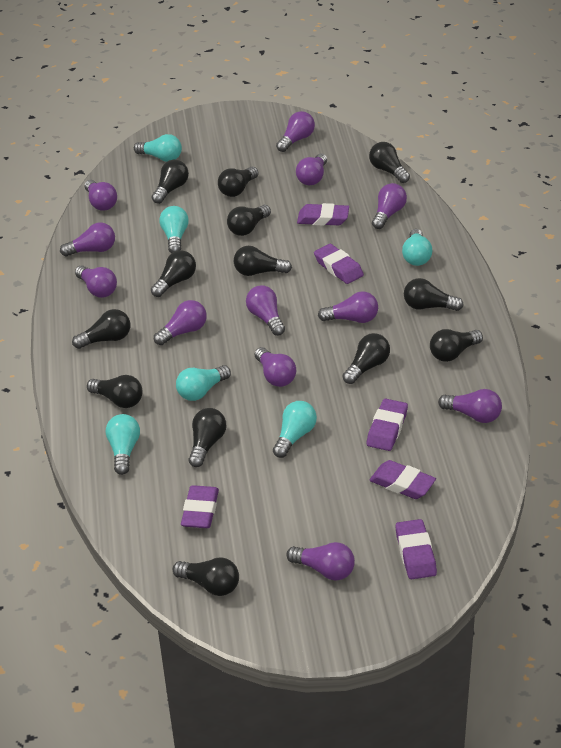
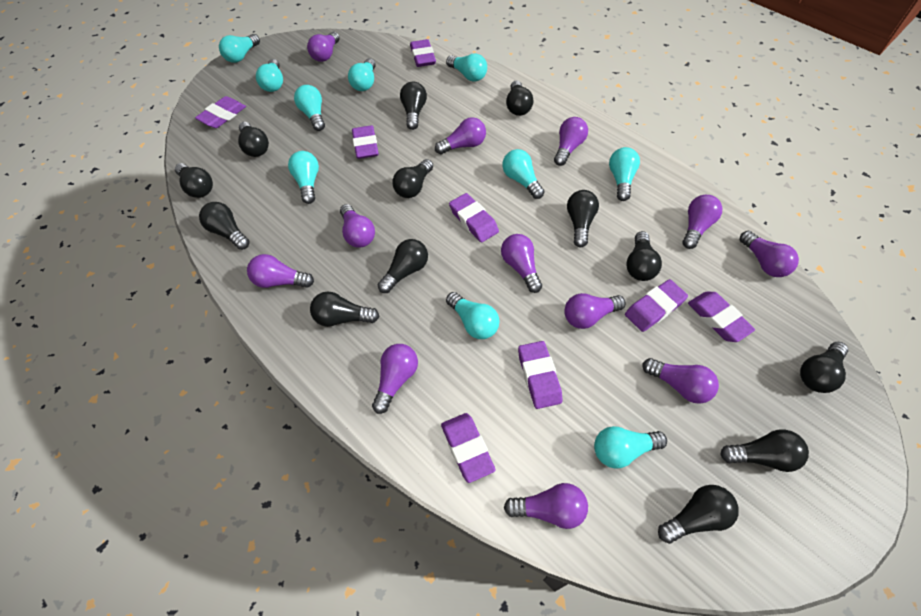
purple eraser: 6 -> 8
turquoise light bulb: 6 -> 10

